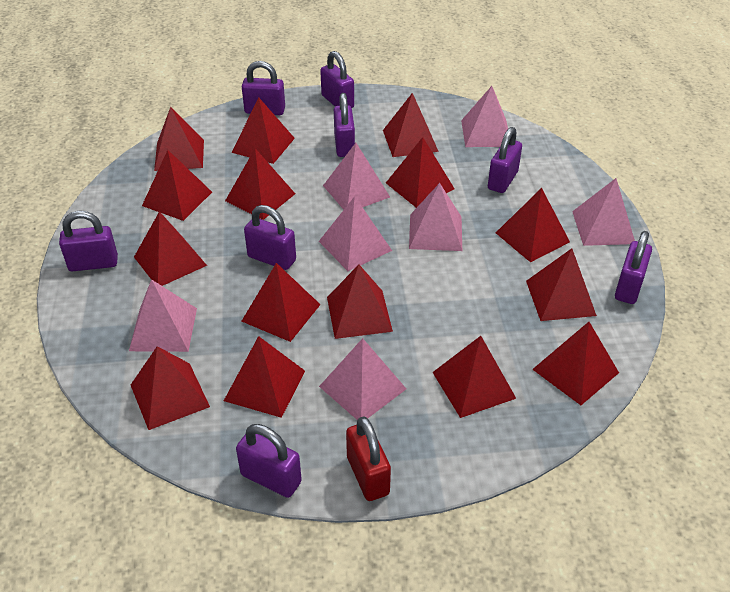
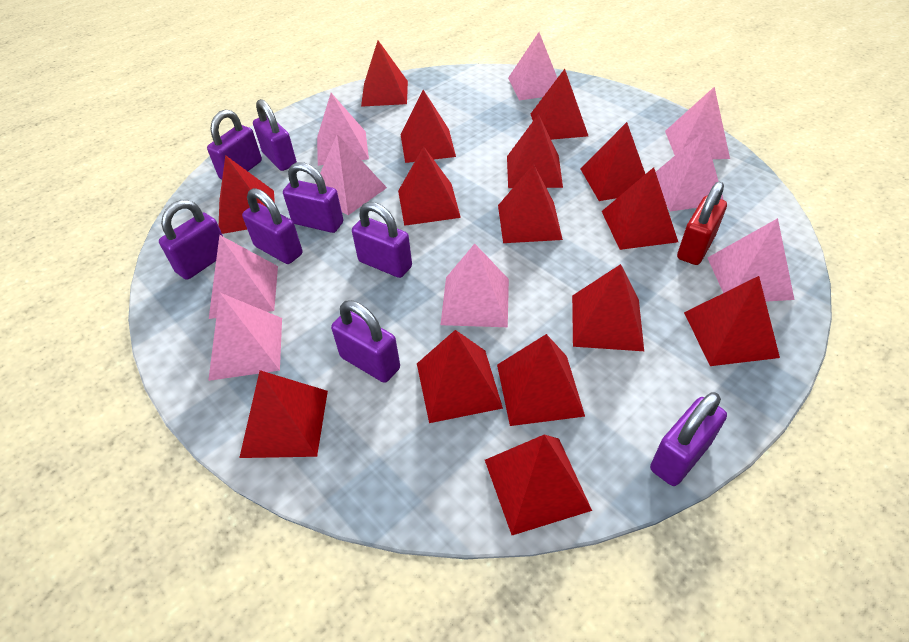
pink pyramid: 7 -> 9

